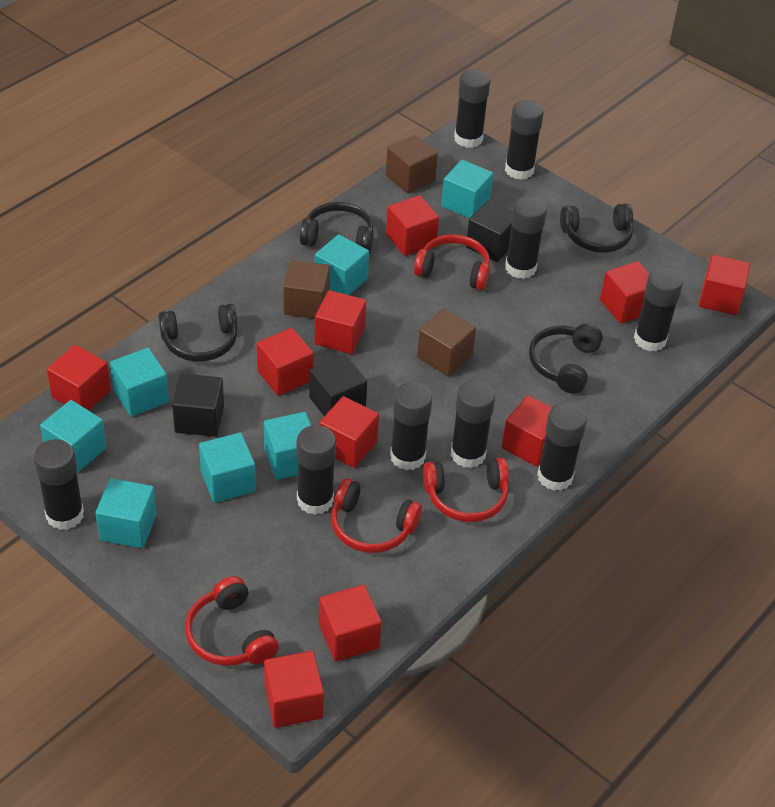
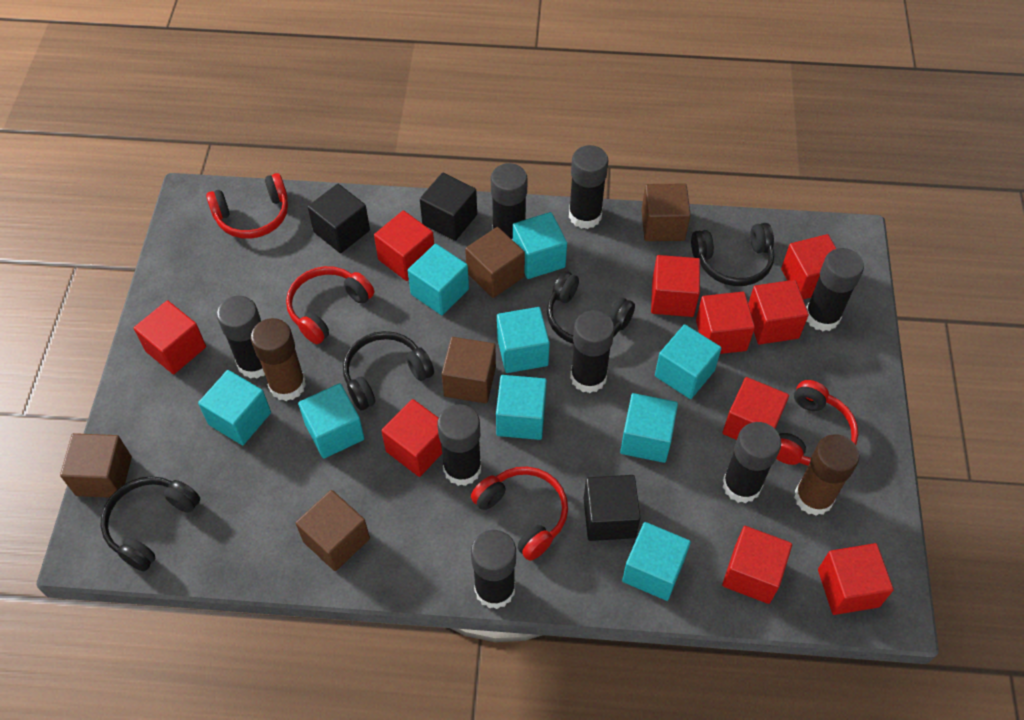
black glue stick: 9 -> 8
brown cube: 3 -> 5
brown glue stick: 0 -> 2
turquoise cube: 7 -> 9

